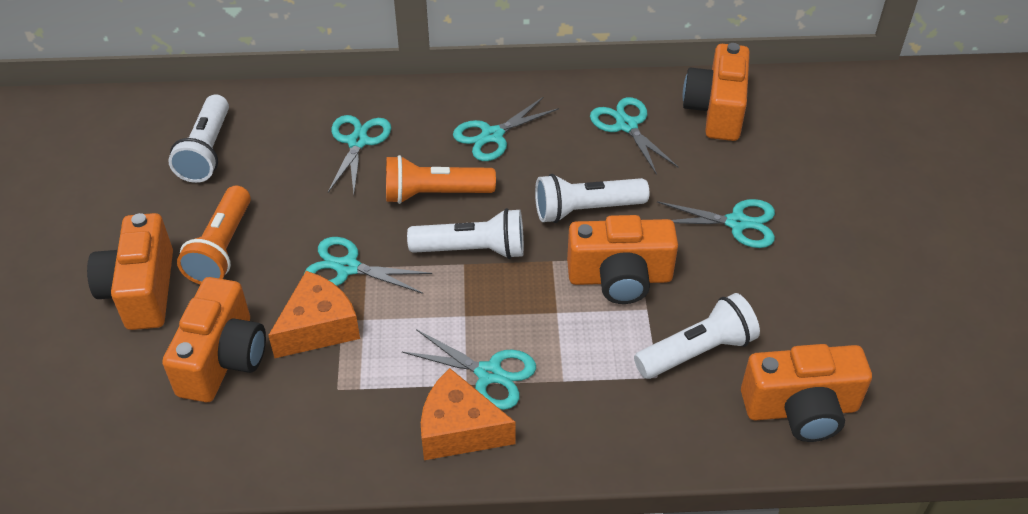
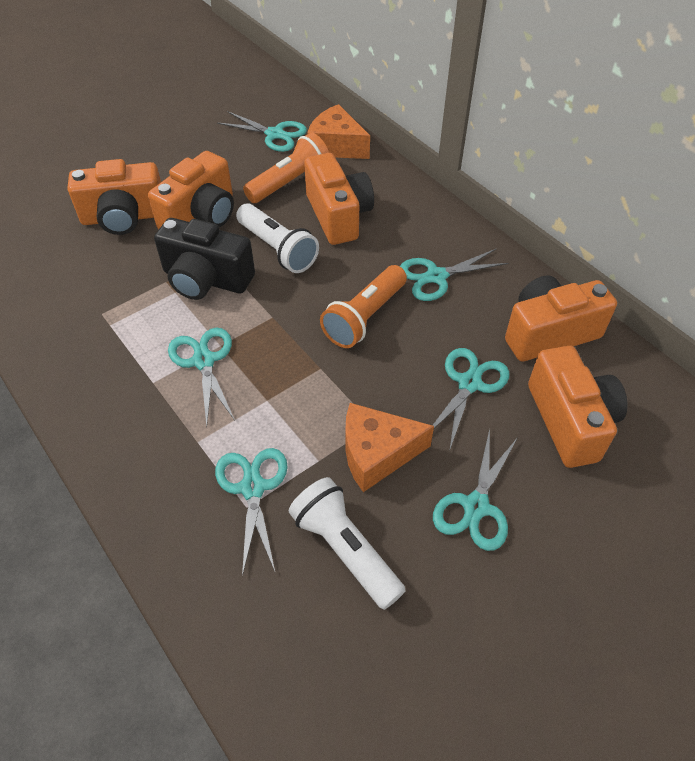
black camera: 0 -> 1
white flashlight: 4 -> 2

